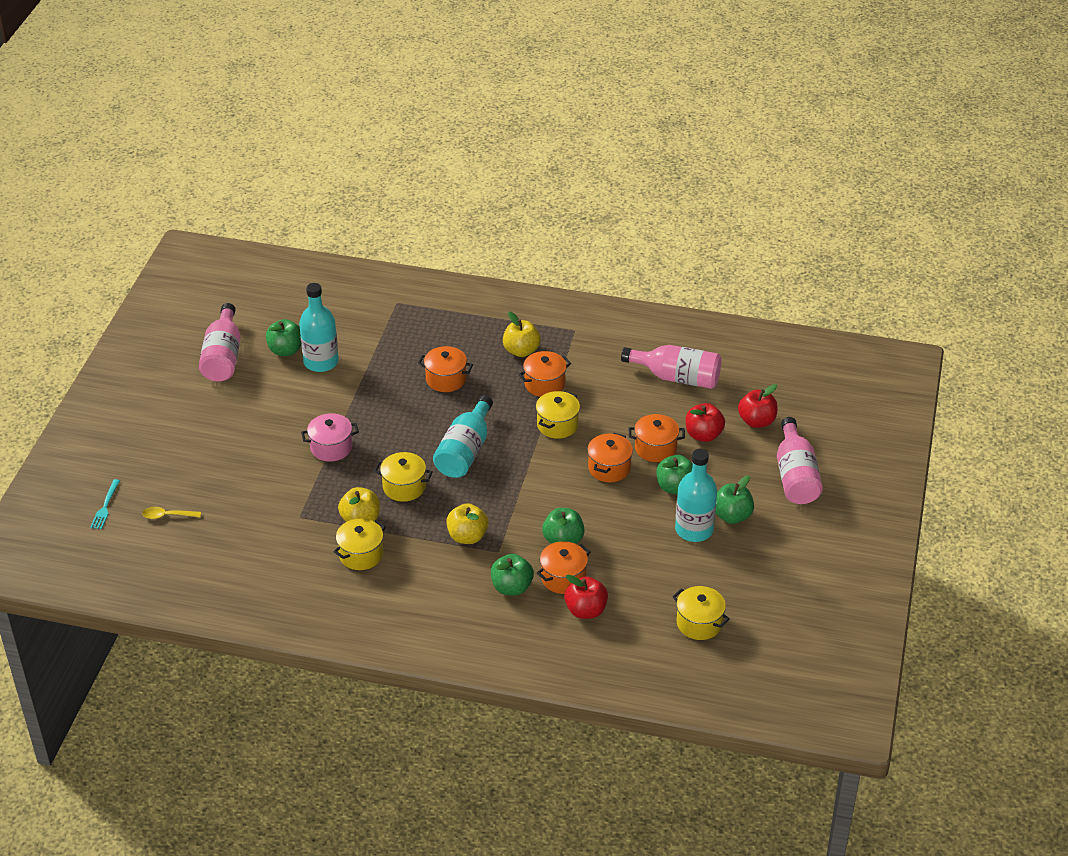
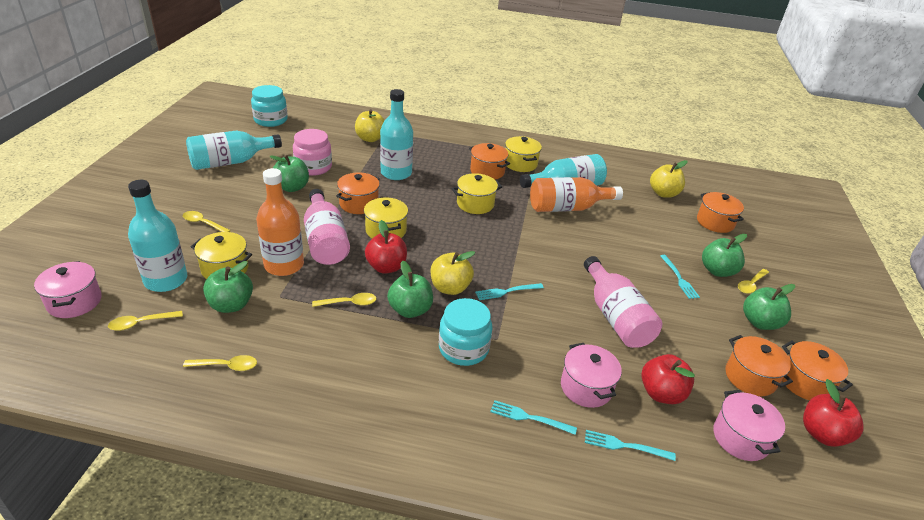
orange bottle: 0 -> 2
pink bottle: 3 -> 2
pink jar: 0 -> 1
pink pot: 1 -> 3
turquoise bottle: 3 -> 4
turquoise fork: 1 -> 4
turquoise jar: 0 -> 2
yellow spoon: 1 -> 5

